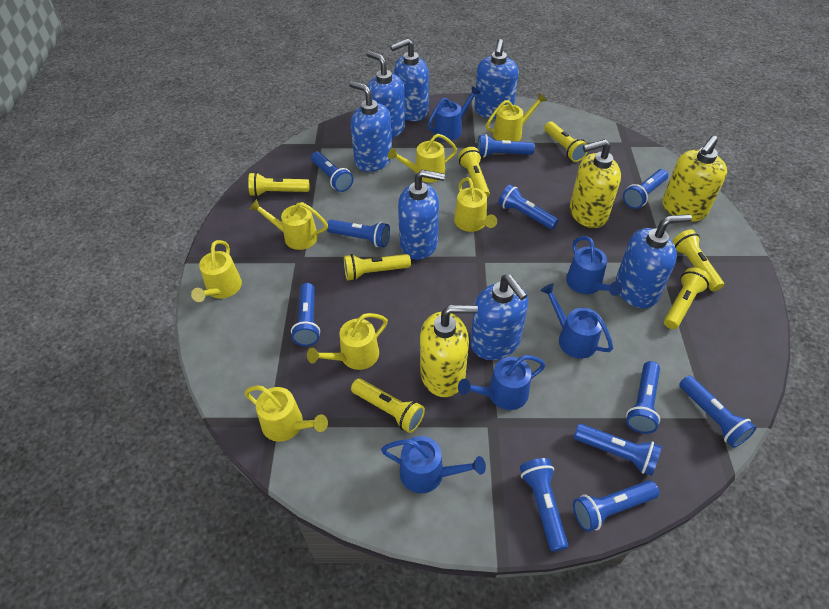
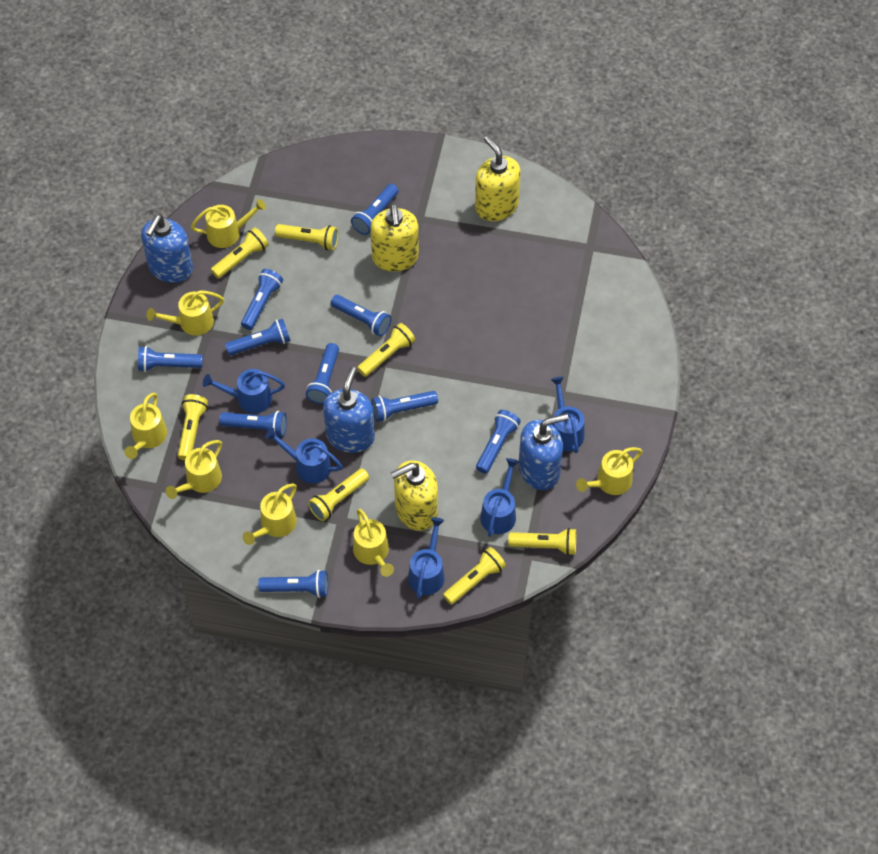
blue flashlight: 11 -> 10
blue soap dispenser: 7 -> 3

